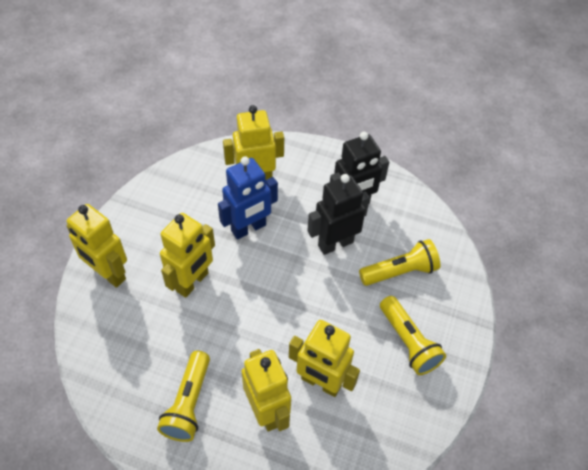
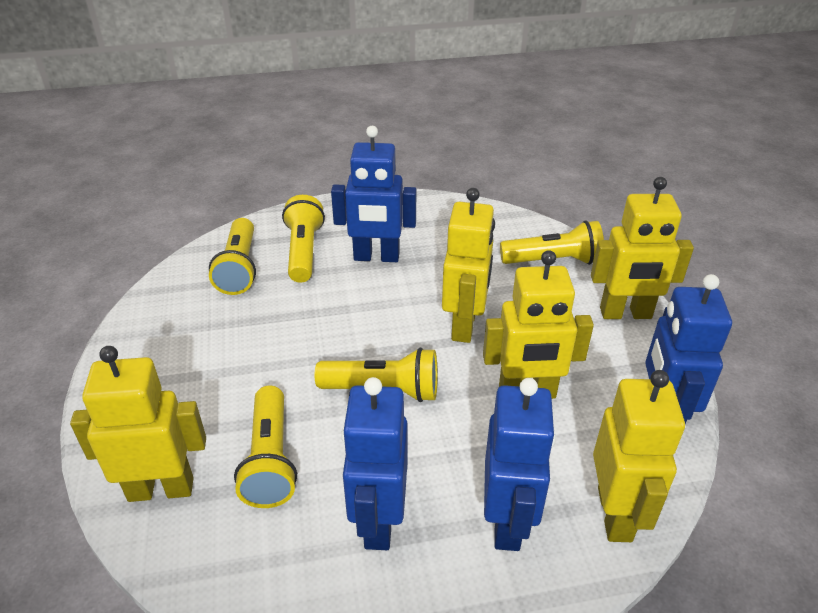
black robot: 2 -> 0
blue robot: 1 -> 4
yellow flashlight: 3 -> 5

